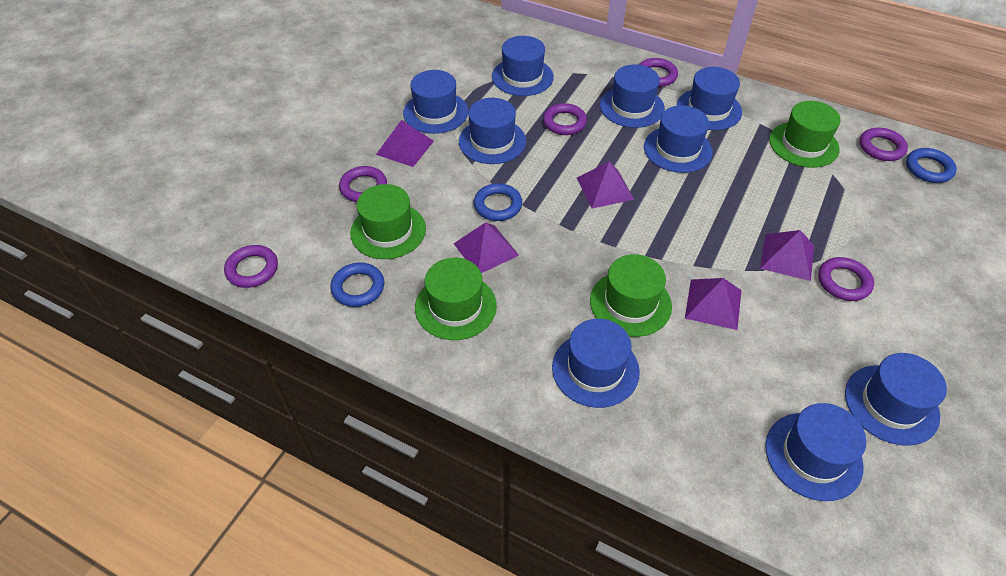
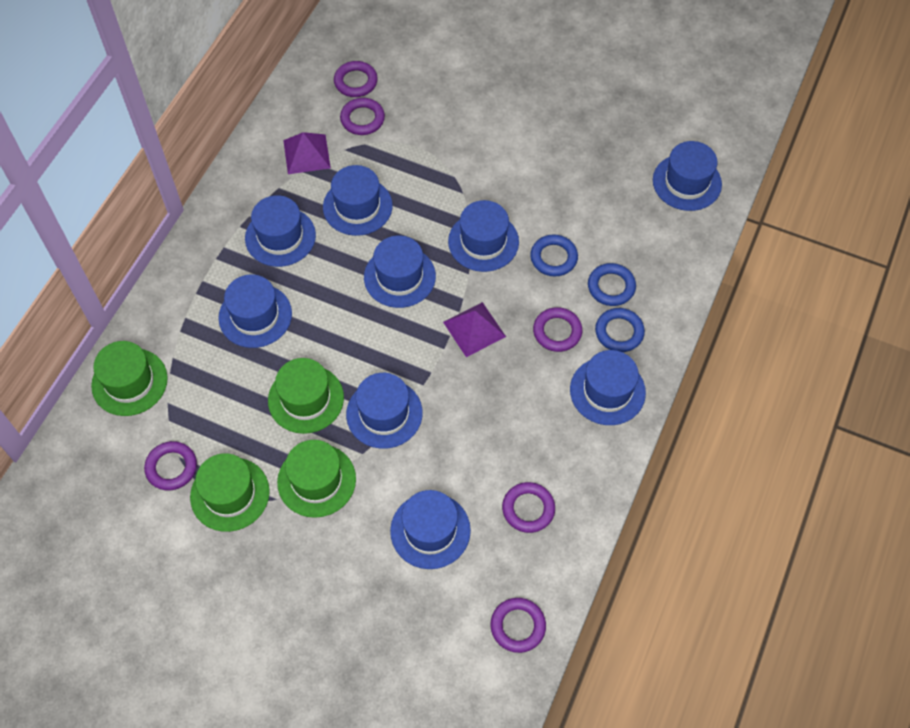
purple pyramid: 5 -> 2

